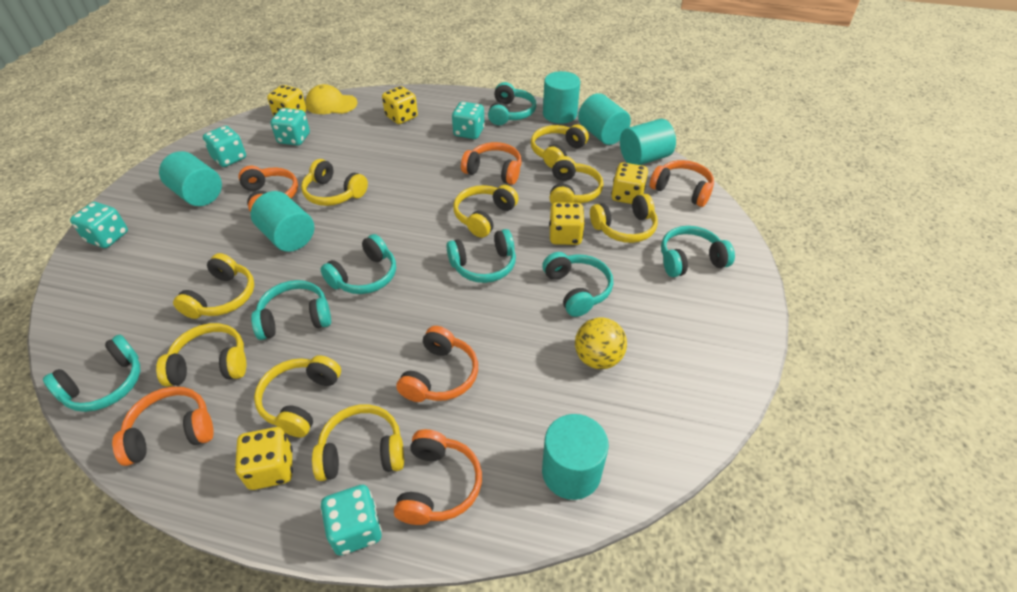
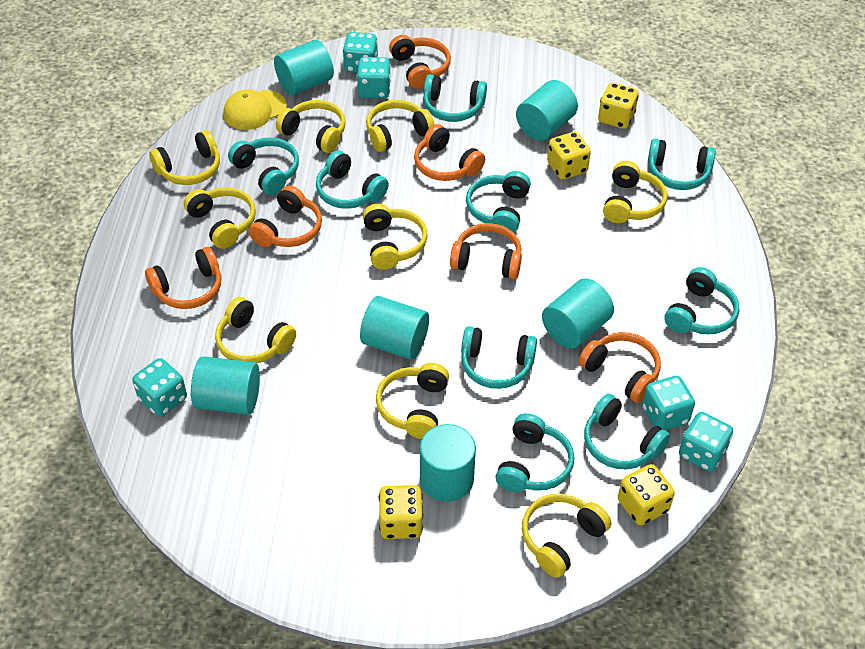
turquoise headphones: 7 -> 9
yellow ball: 1 -> 0
yellow dice: 5 -> 4

